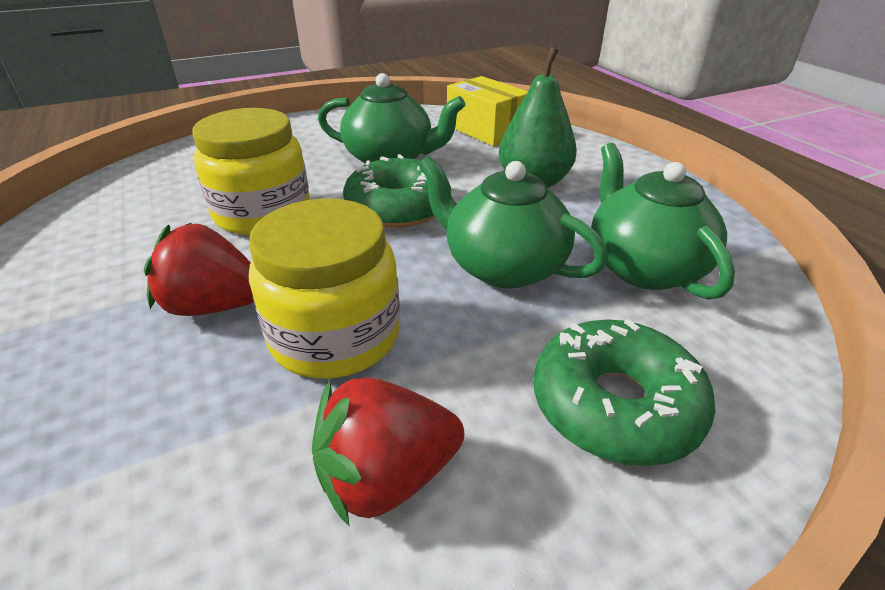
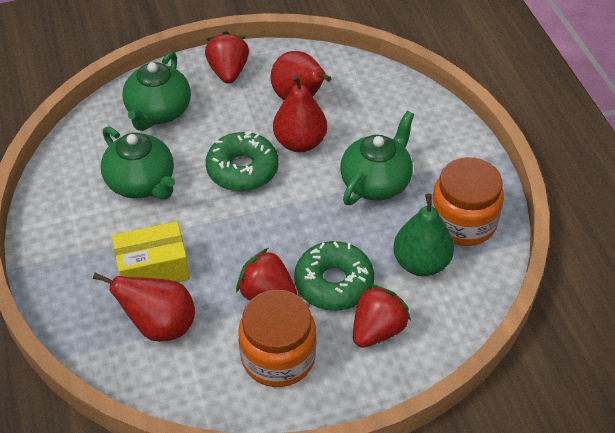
orange jar: 0 -> 2
red pear: 0 -> 3
red strawberry: 2 -> 3
yellow jar: 2 -> 0

